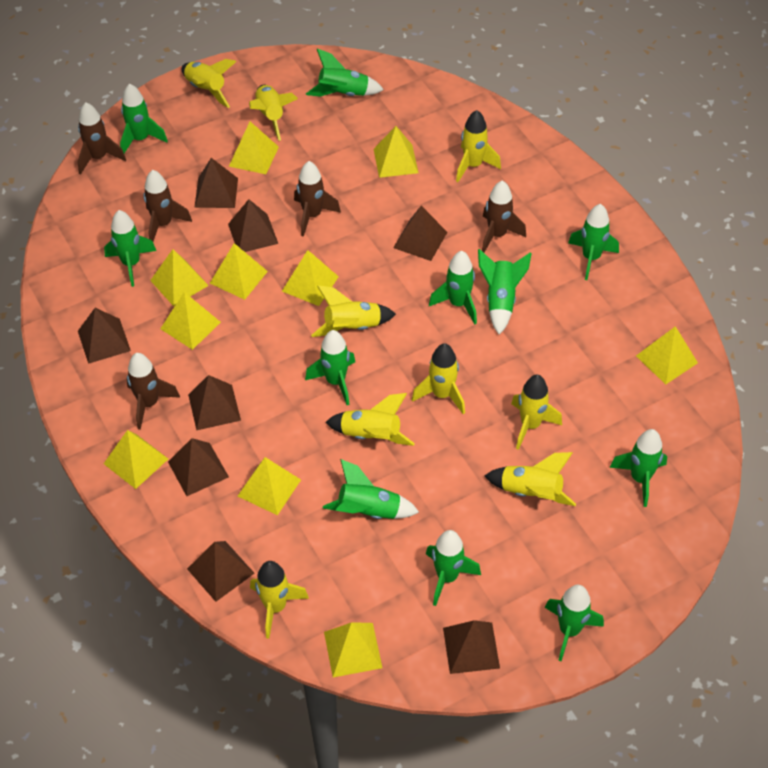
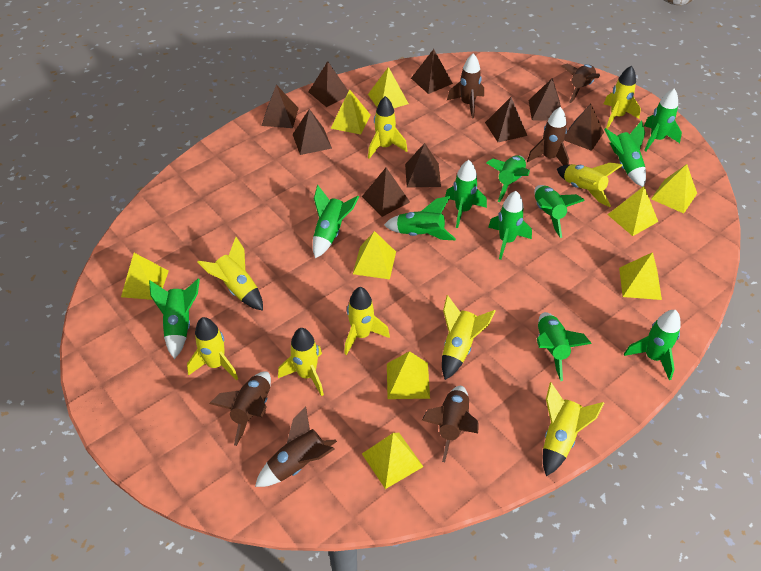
brown pyramid: 8 -> 9
brown rocket: 5 -> 6
yellow pyramid: 10 -> 9

